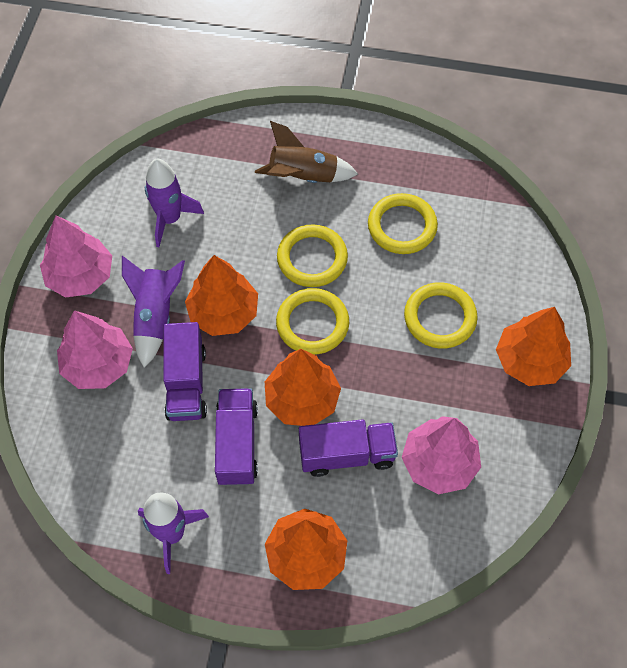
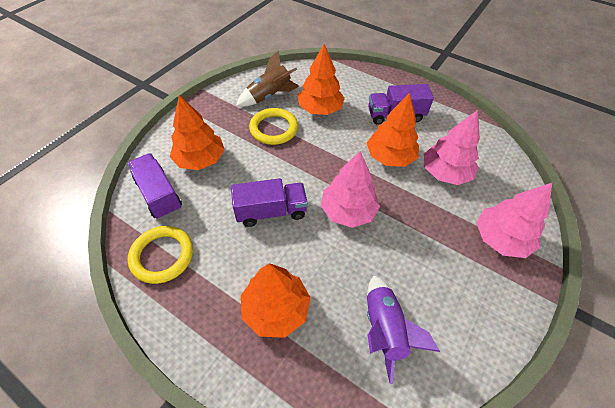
purple rocket: 3 -> 1
yellow ring: 4 -> 2

